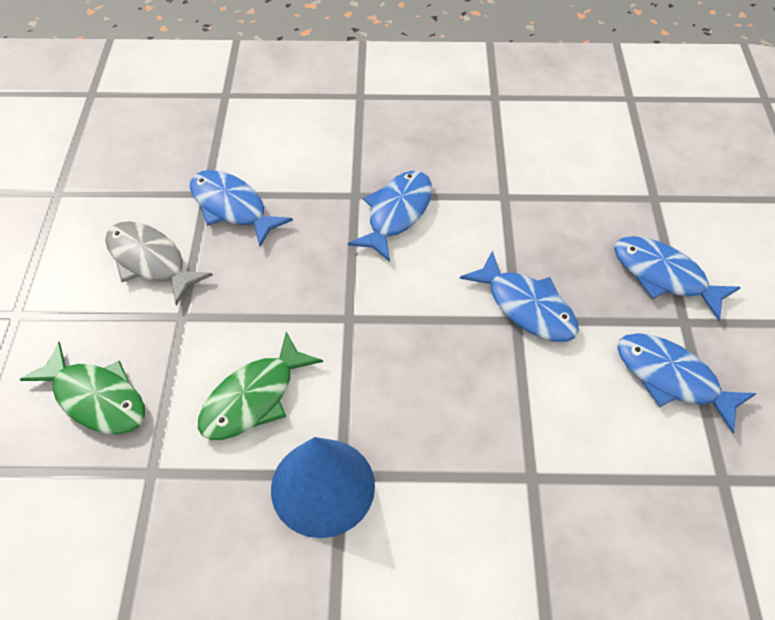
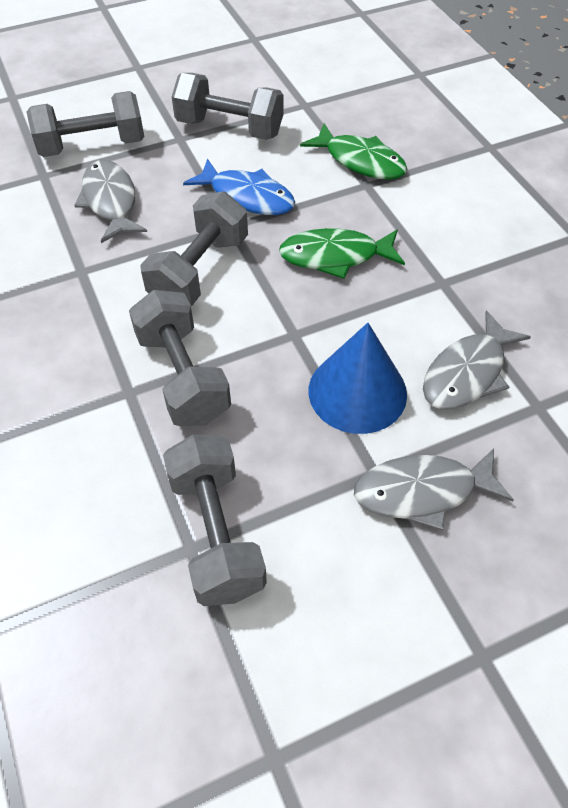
blue fish: 5 -> 1
grey dumbbell: 0 -> 5
grey fish: 1 -> 3

